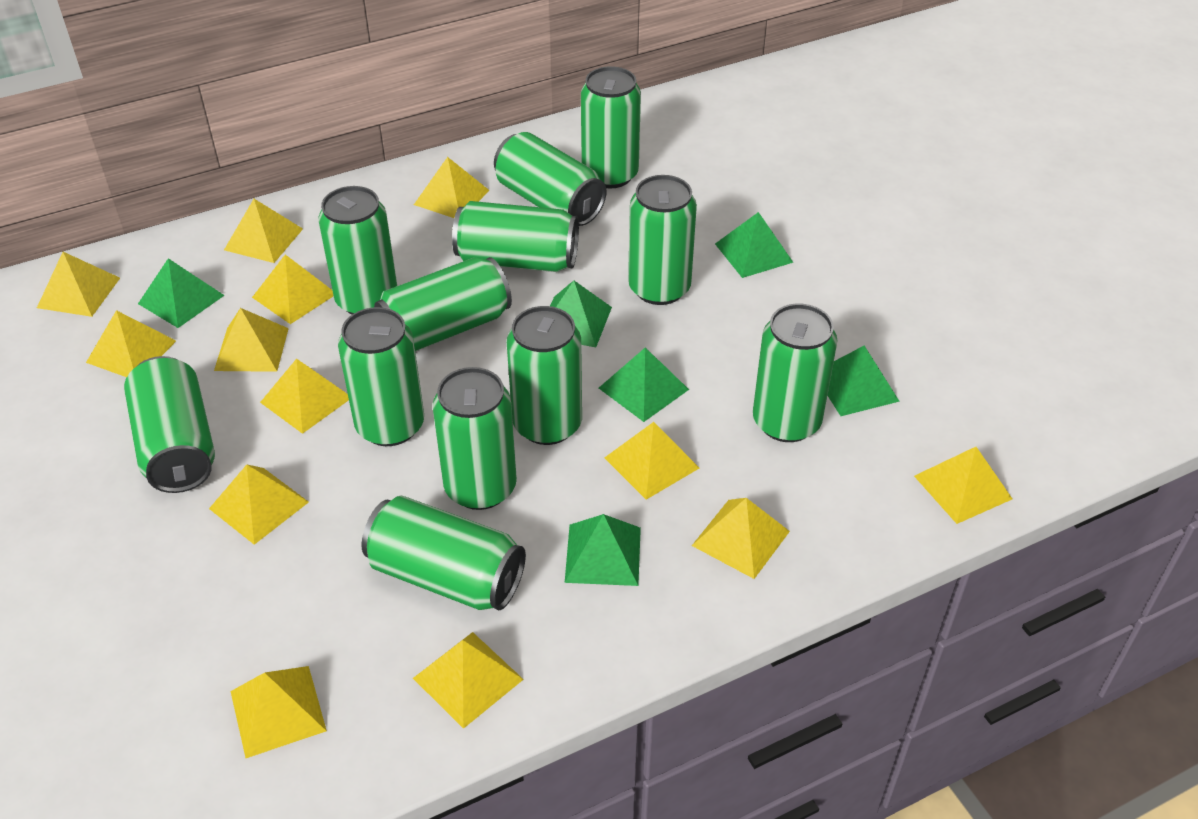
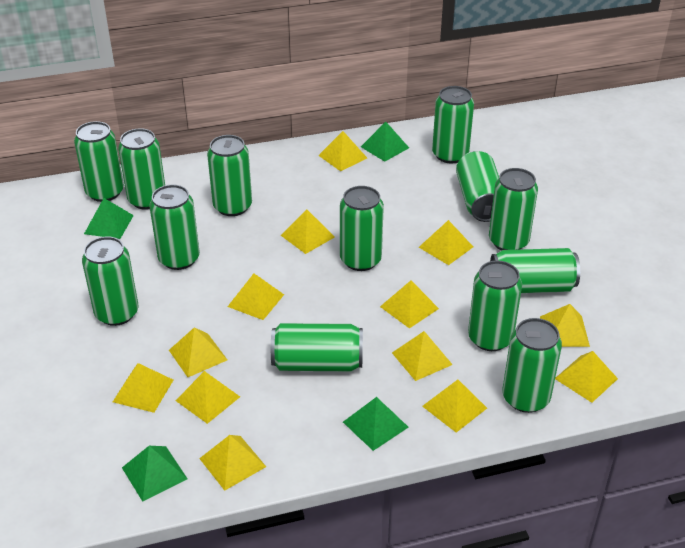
green can: 12 -> 13
green pyramid: 6 -> 4

